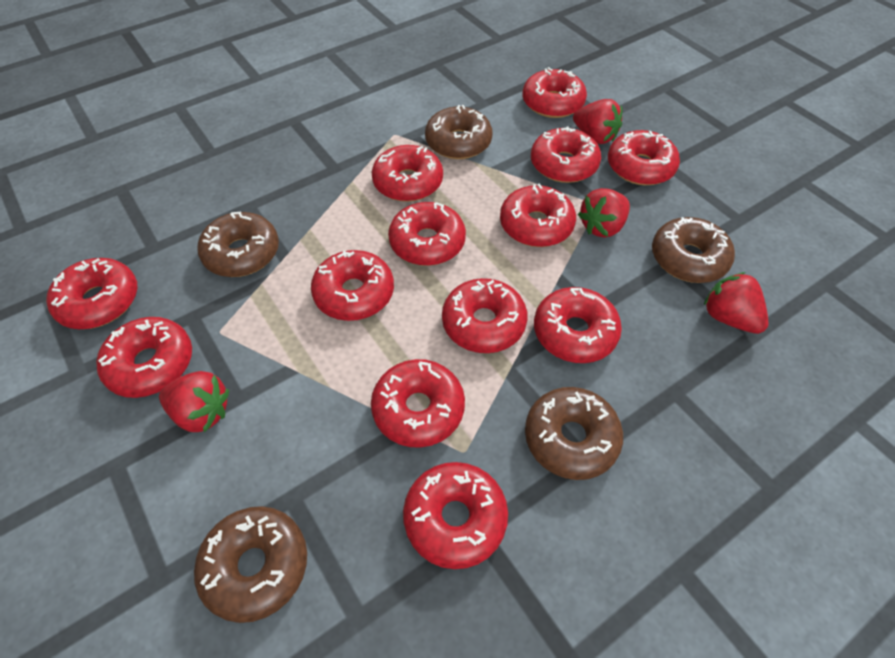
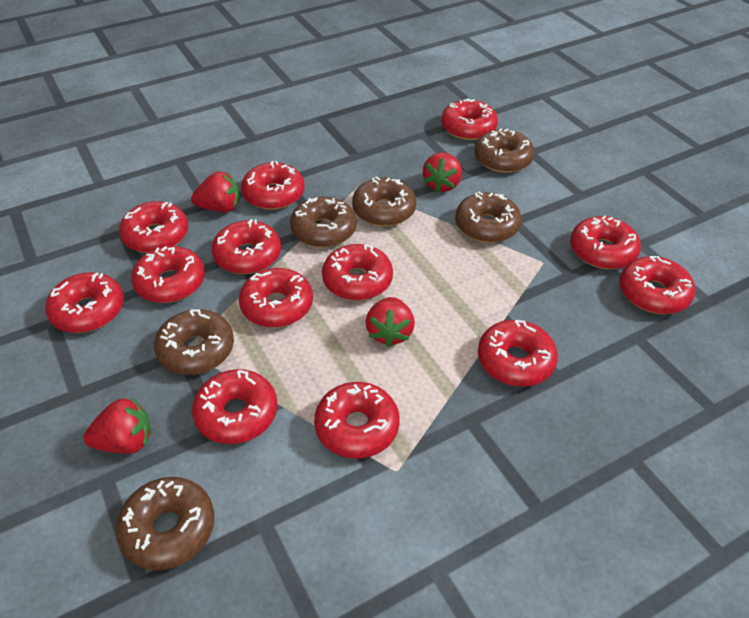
brown donut: 5 -> 6

